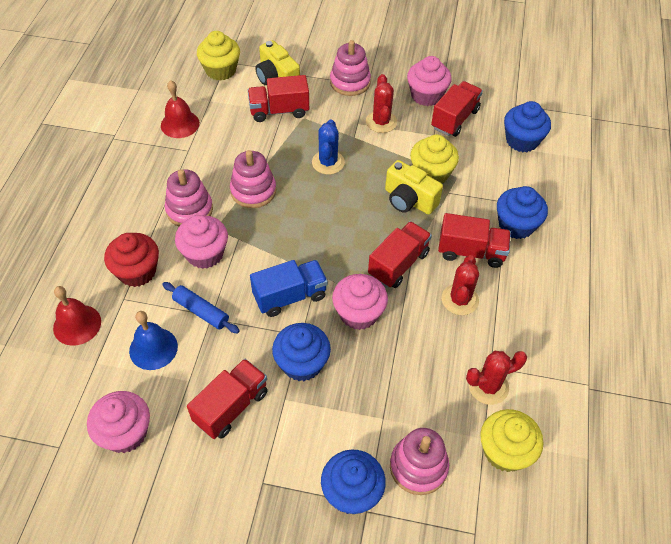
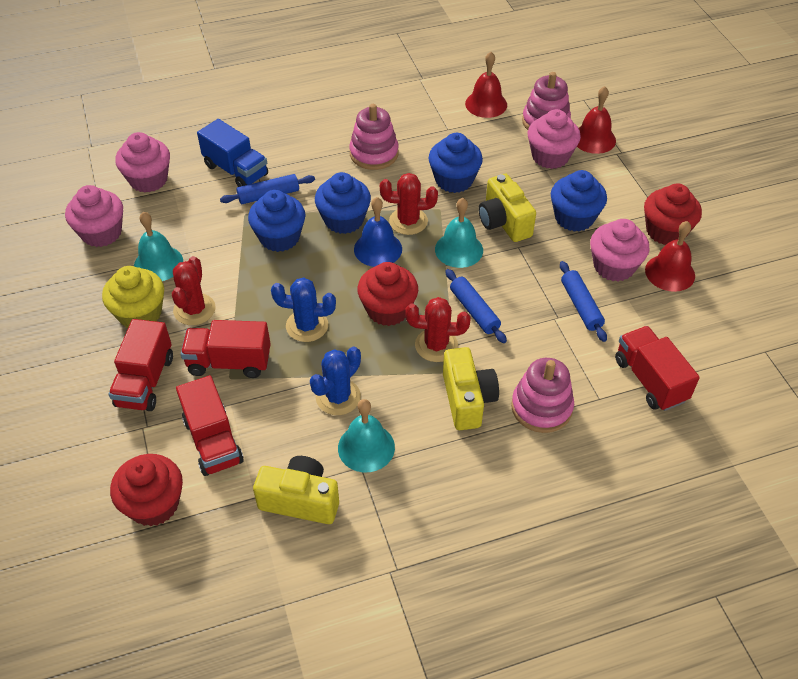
blue cactus: 1 -> 2
blue rolling pin: 1 -> 3
pink stacking toy: 4 -> 3
red bell: 2 -> 3
red cupcake: 1 -> 3
red truck: 5 -> 4
turquoise bell: 0 -> 3
yellow camera: 2 -> 3
yellow cupcake: 3 -> 1

